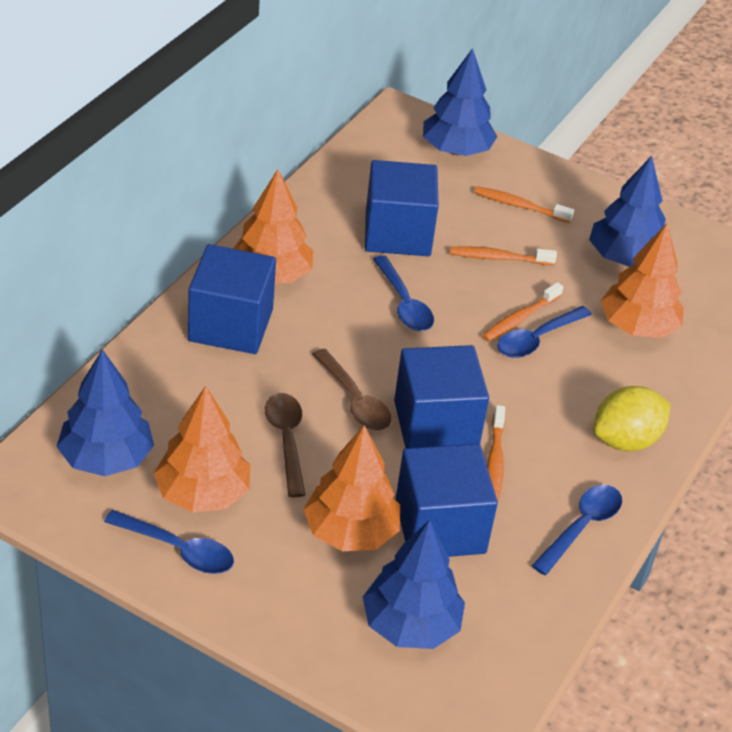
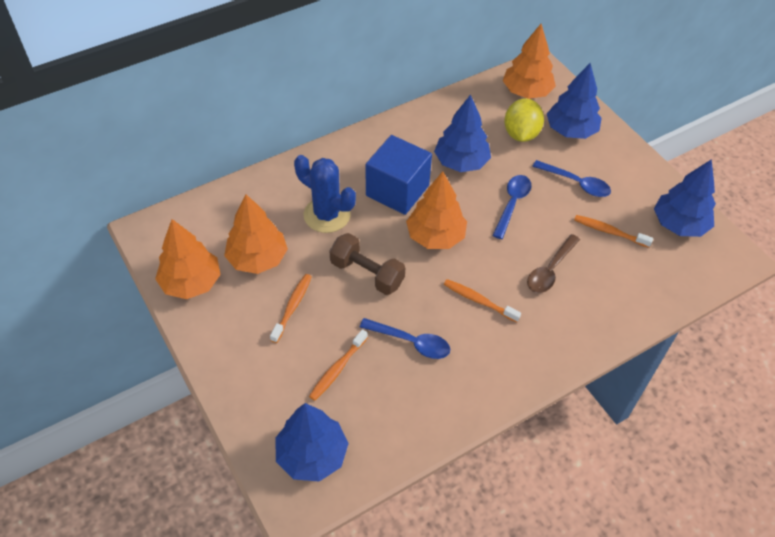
blue cactus: 0 -> 1
blue cube: 4 -> 1
blue spoon: 4 -> 3
brown dumbbell: 0 -> 1
brown spoon: 2 -> 1

